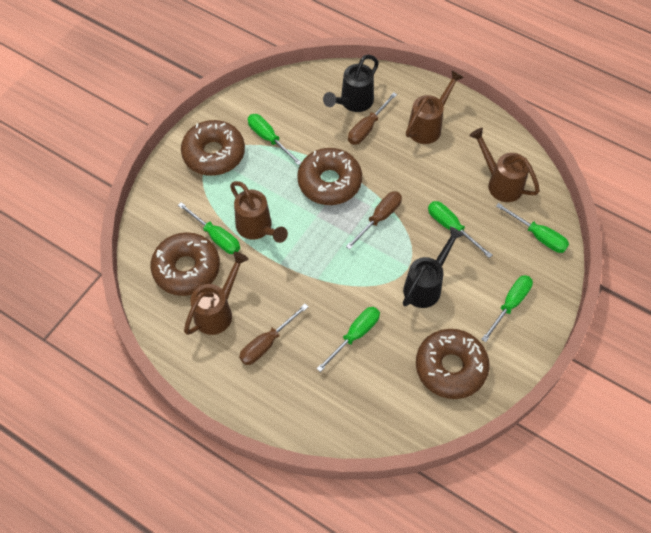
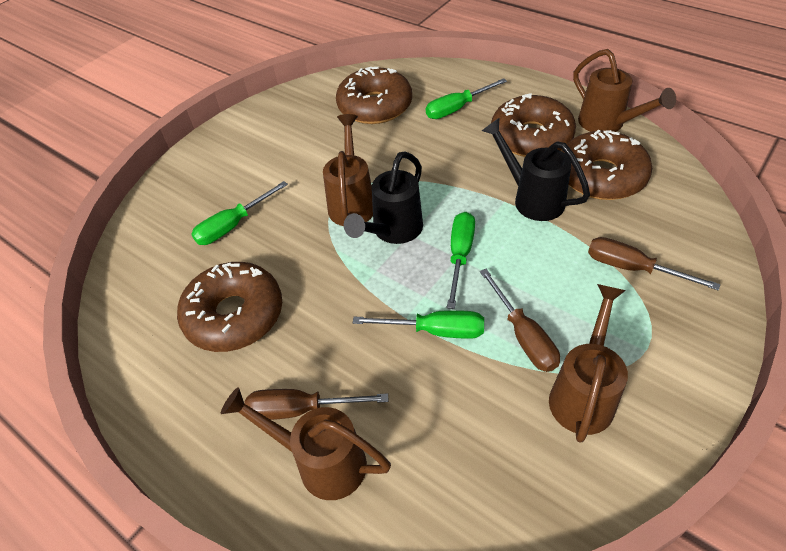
green screwdriver: 6 -> 4

